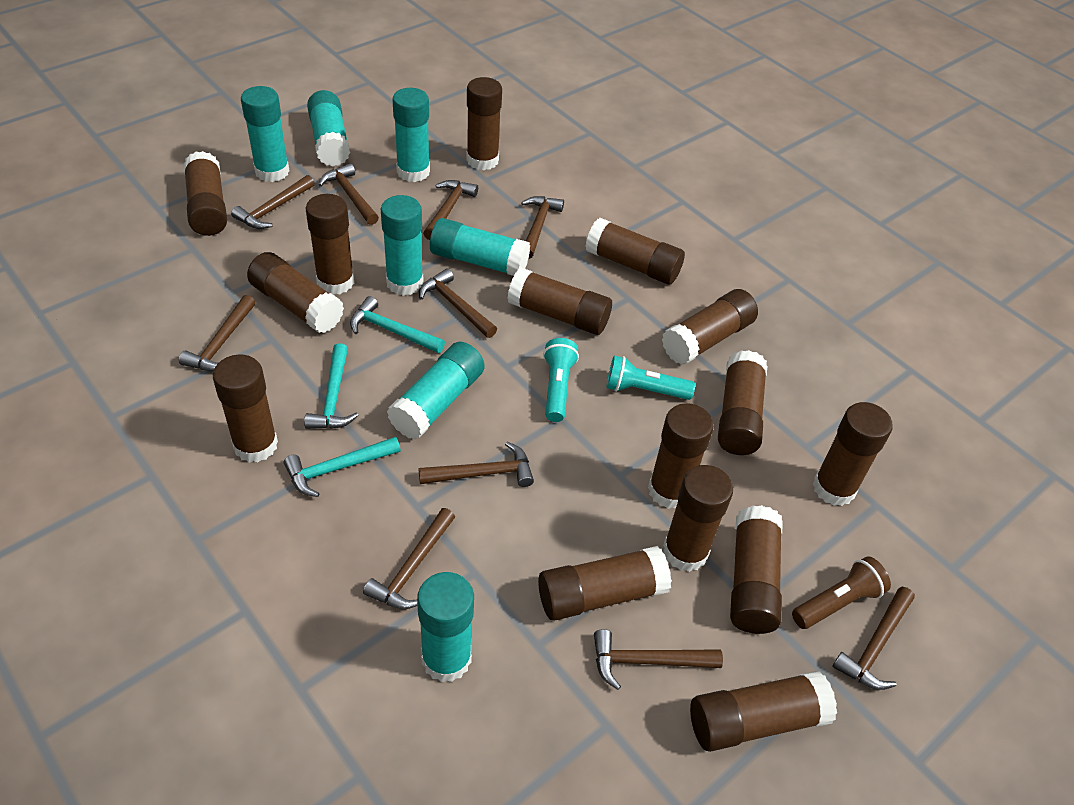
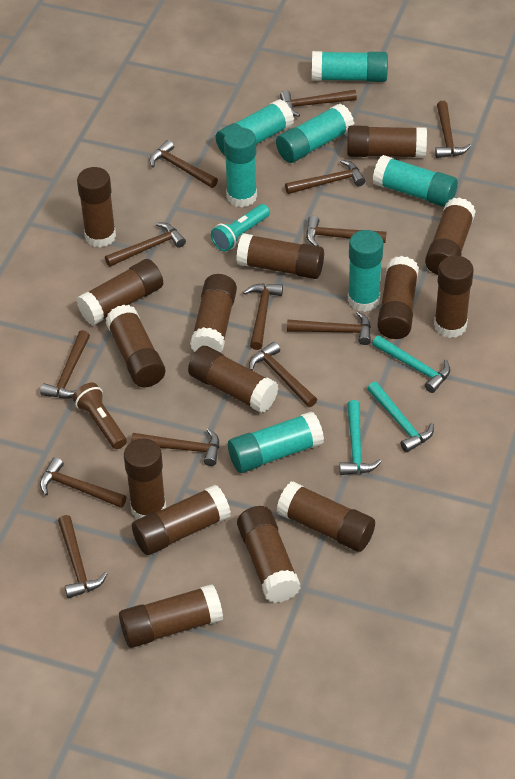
brown hammer: 10 -> 13
turquoise flashlight: 2 -> 1

